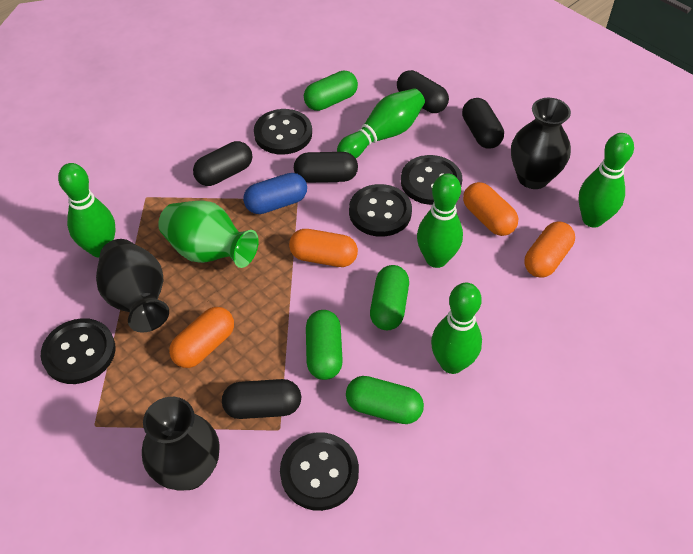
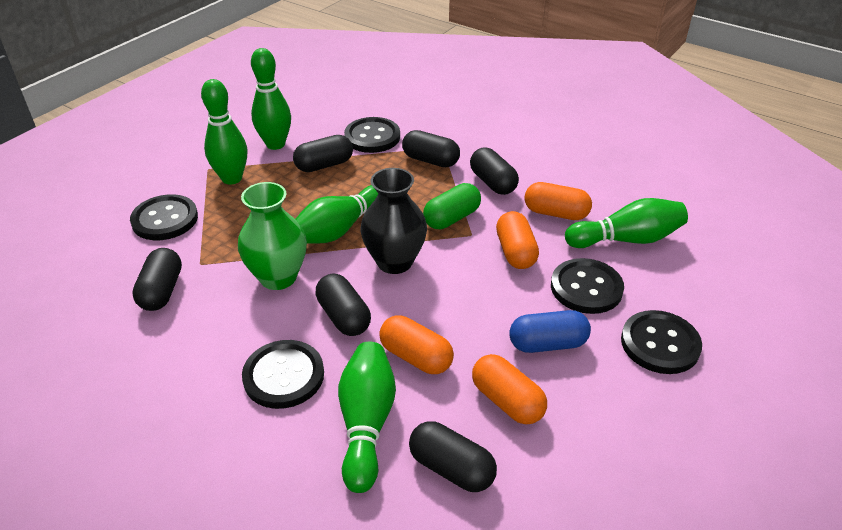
black capsule: 5 -> 6
black vase: 3 -> 1
green capsule: 4 -> 1

